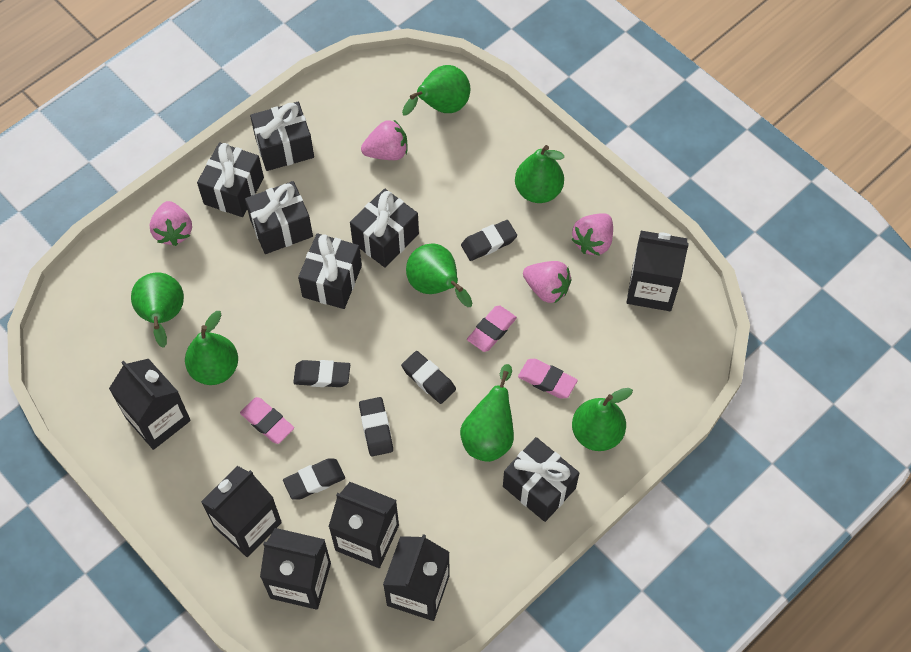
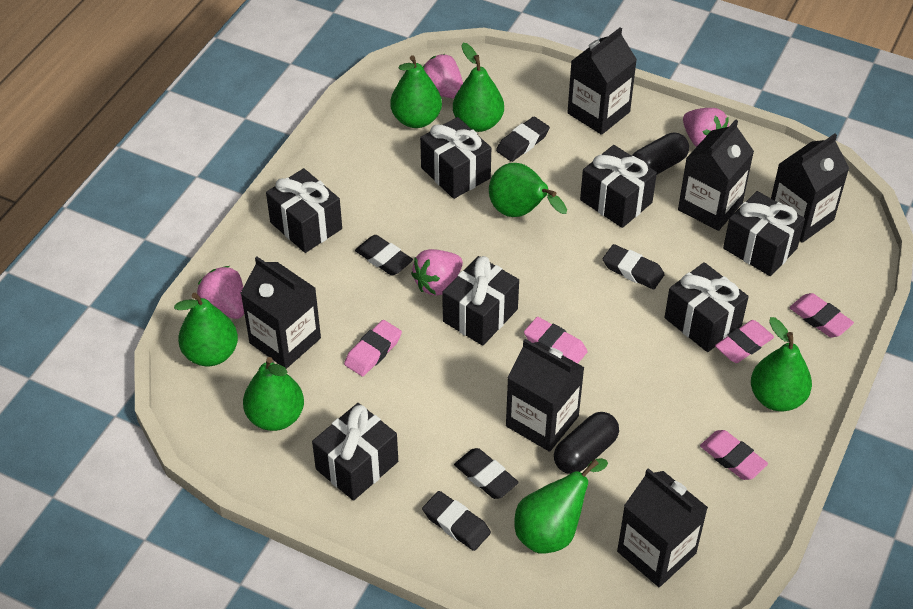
black capsule: 0 -> 2
black gift: 6 -> 7
pink eraser: 3 -> 5

